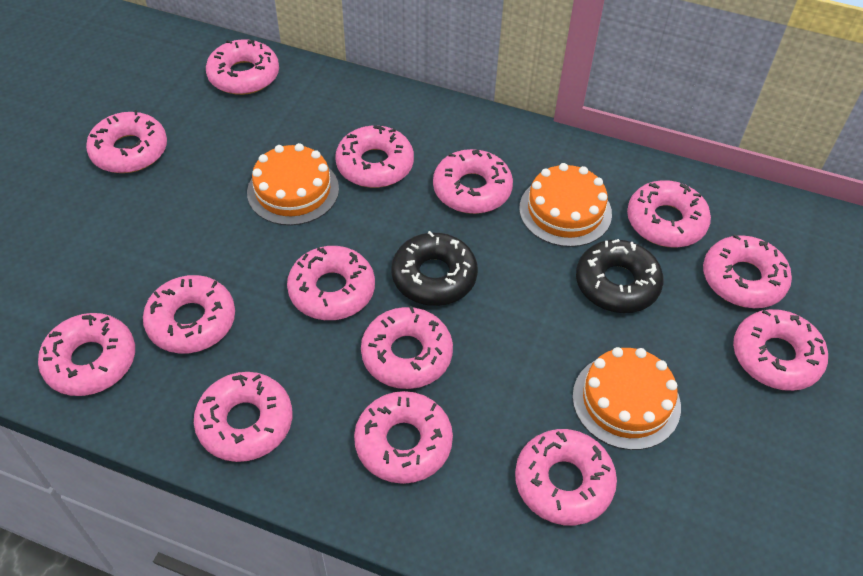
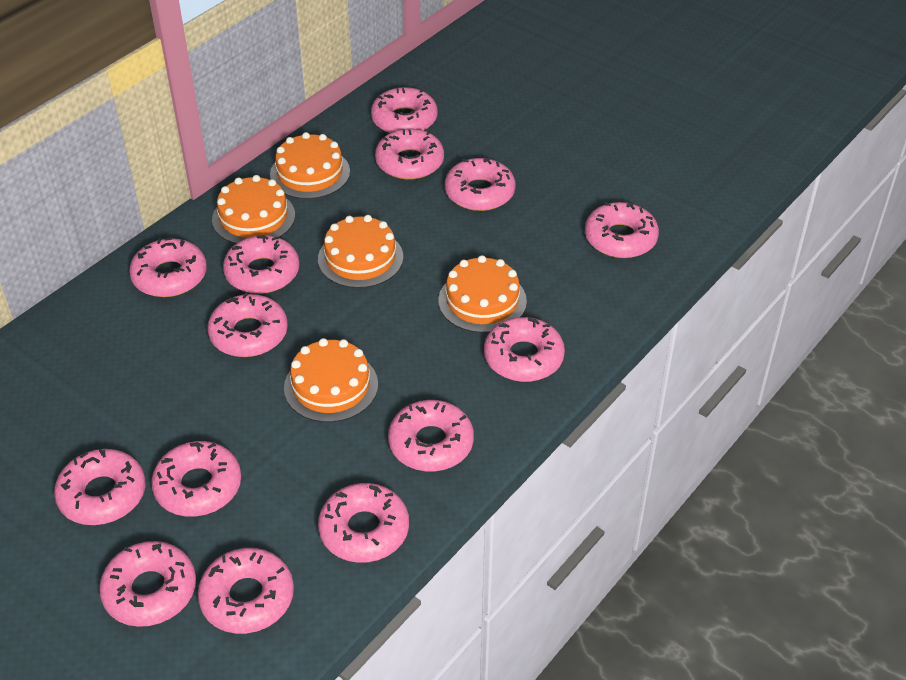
black donut: 2 -> 0
orange cake: 3 -> 5

